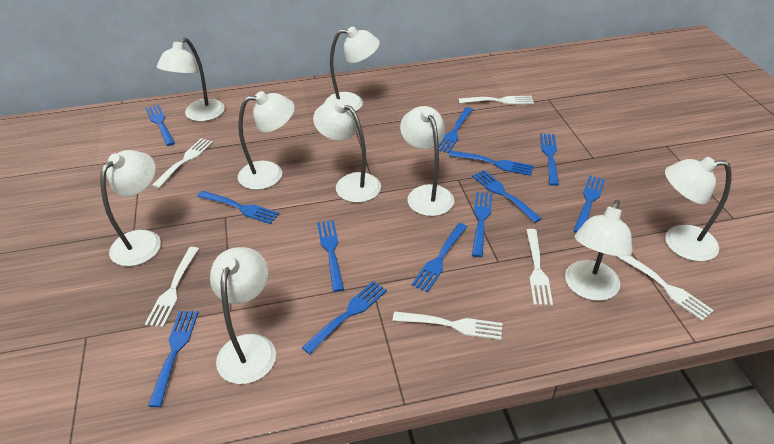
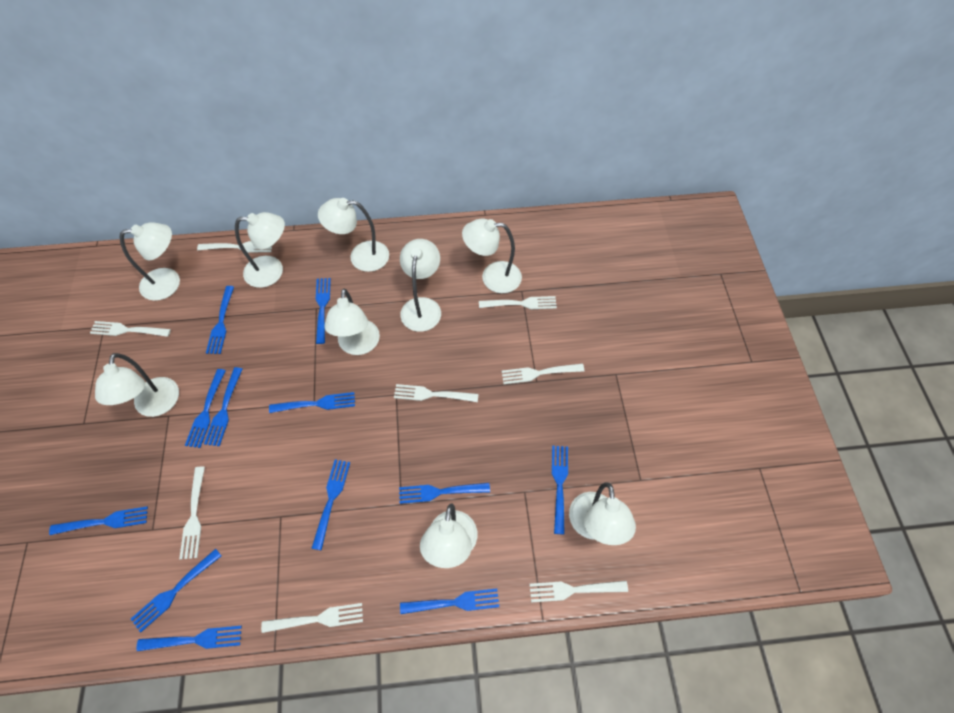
white fork: 6 -> 8

